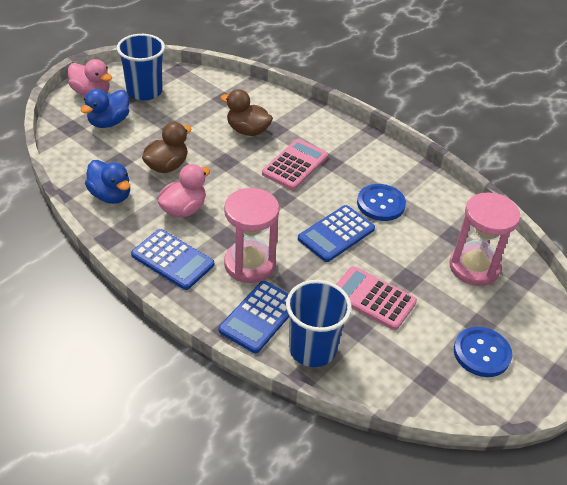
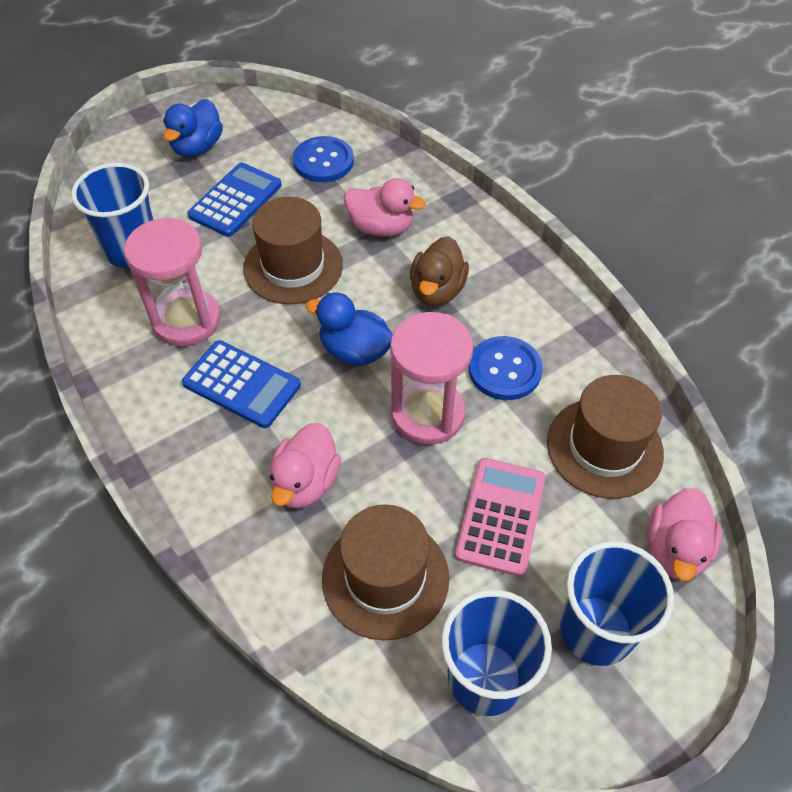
blue calculator: 3 -> 2
blue cup: 2 -> 3
brown duck: 2 -> 1
brown hat: 0 -> 3
pink calculator: 2 -> 1
pink duck: 2 -> 3

